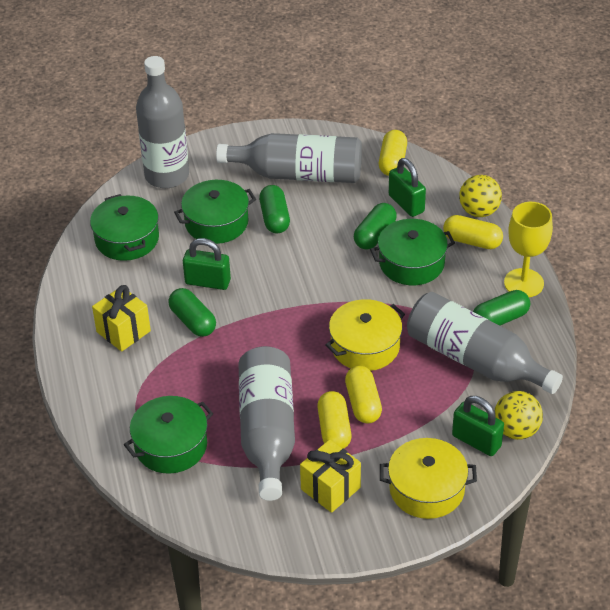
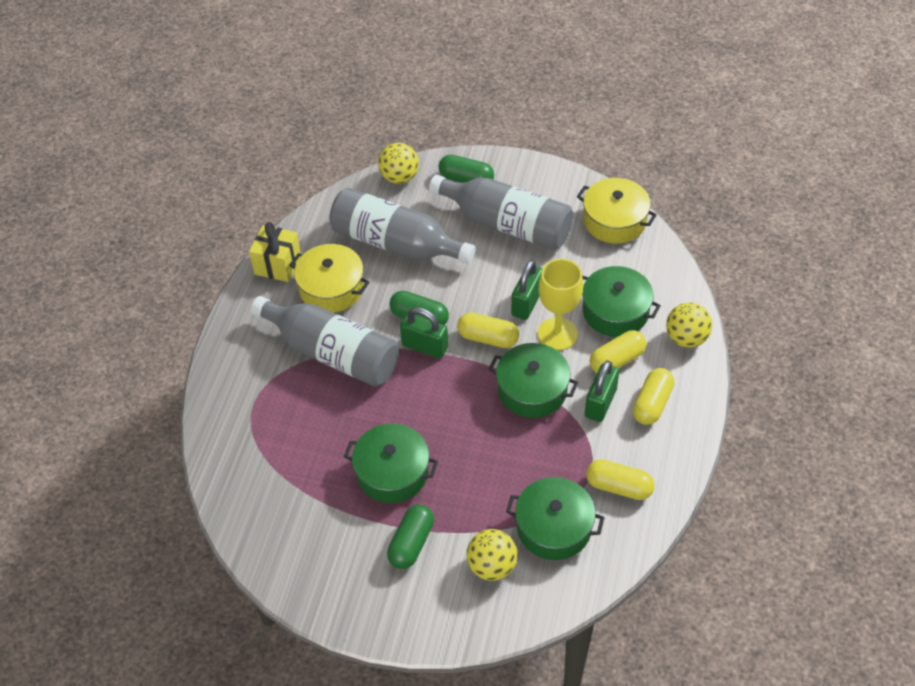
green capsule: 4 -> 3
grey bottle: 4 -> 3
yellow ball: 2 -> 3
yellow gift: 2 -> 1

